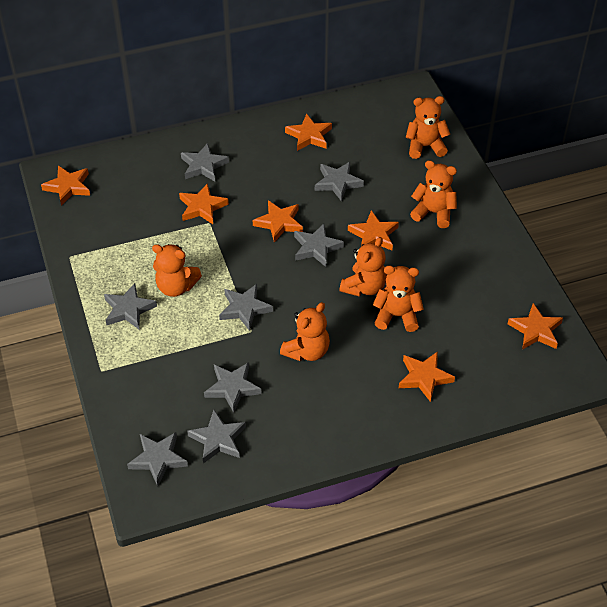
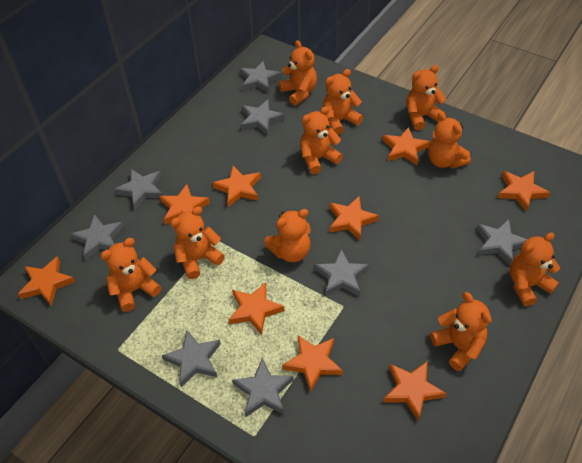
orange star: 7 -> 9
orange teddy bear: 6 -> 10

